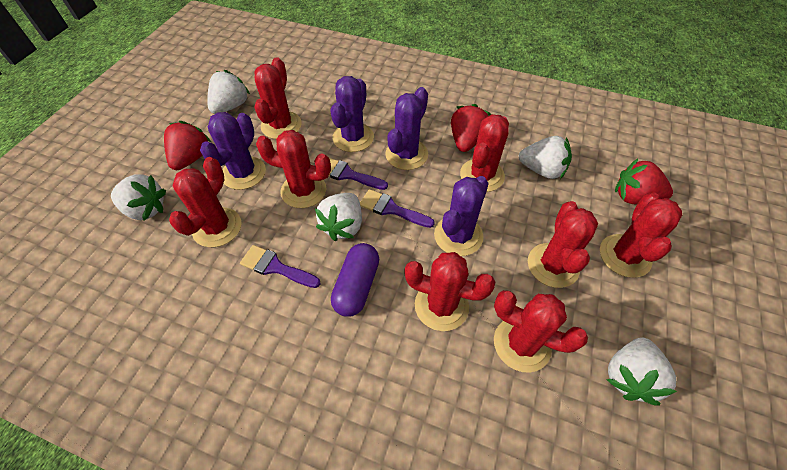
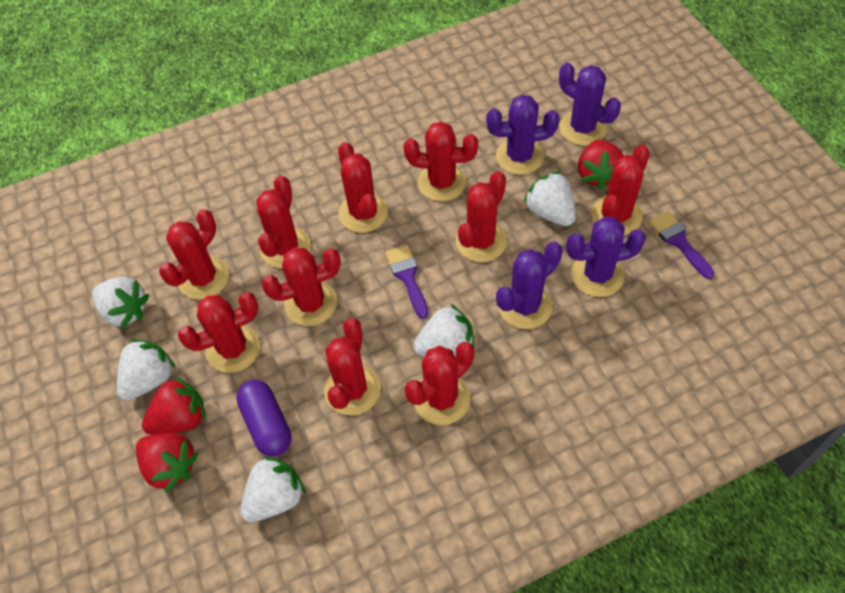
purple brush: 3 -> 2
red cactus: 8 -> 10

